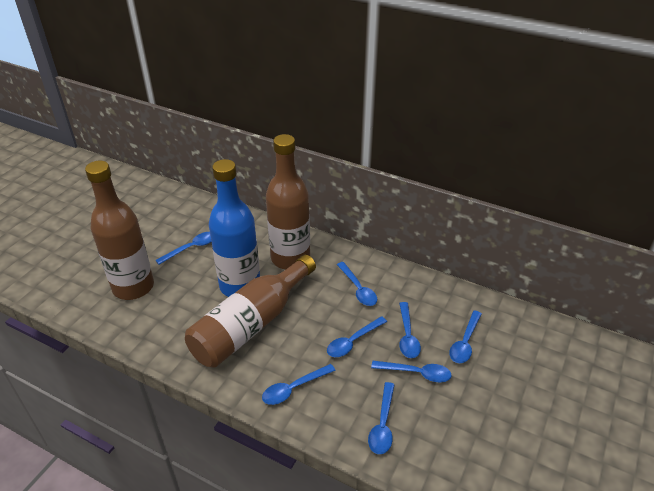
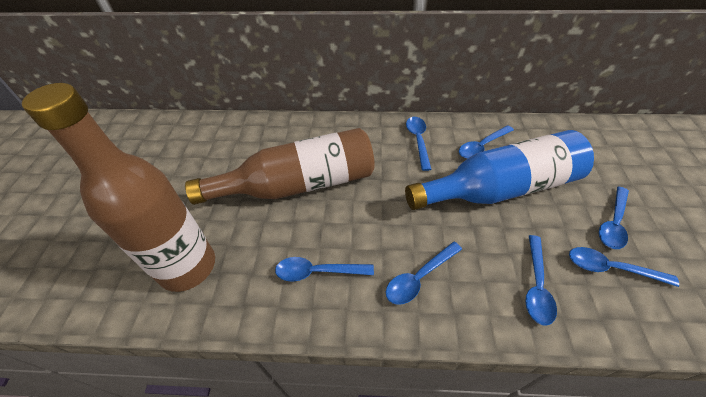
blue spoon: 8 -> 7
brown bottle: 3 -> 2

